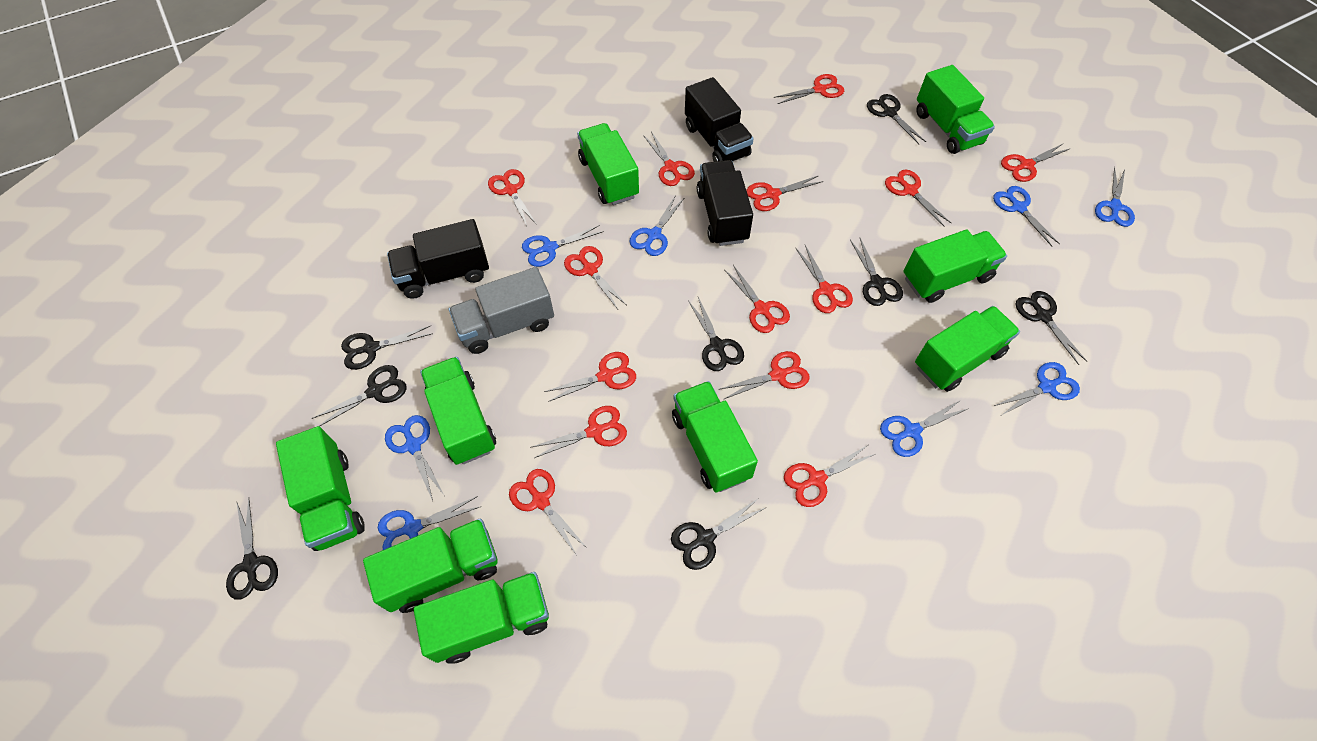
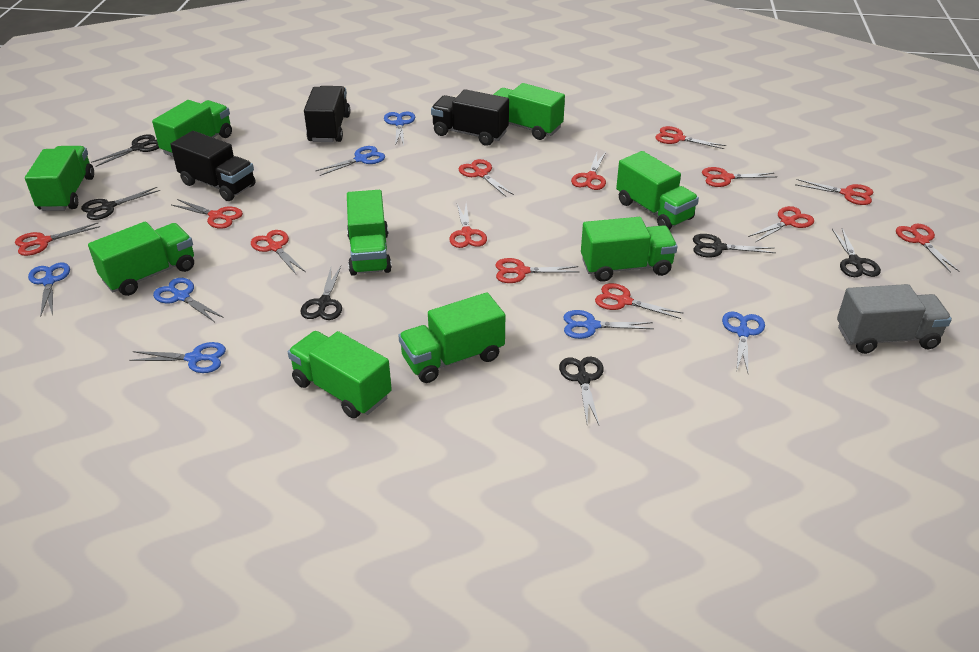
black scissors: 8 -> 6
blue scissors: 8 -> 7
red scissors: 14 -> 13

